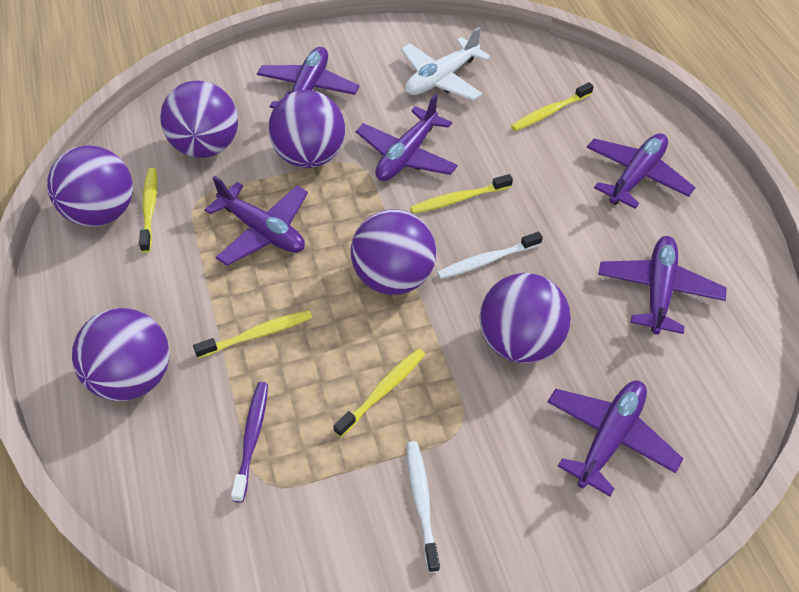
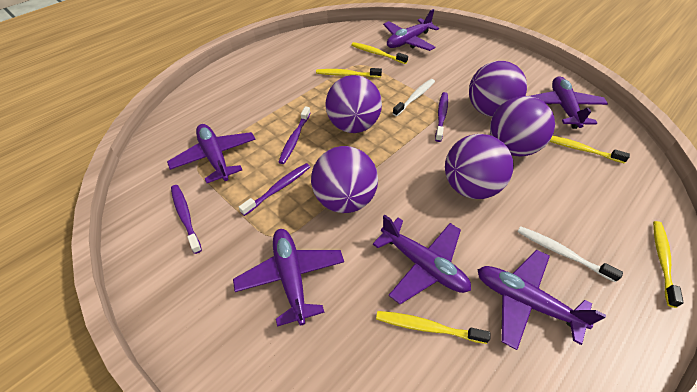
purple ball: 6 -> 5
purple toothbrush: 1 -> 4
white plane: 1 -> 0

